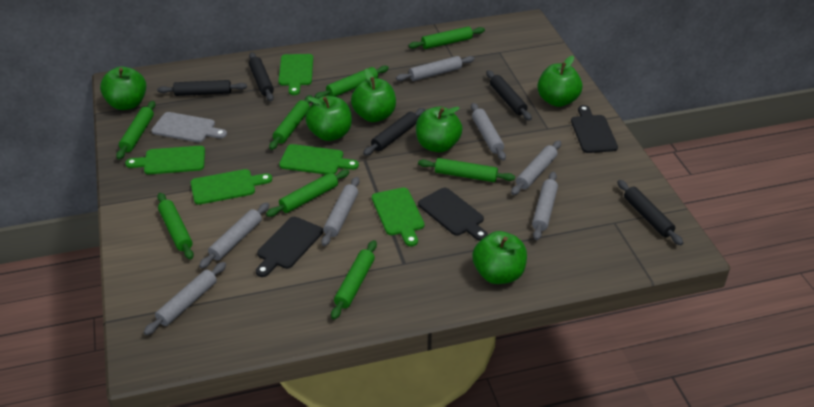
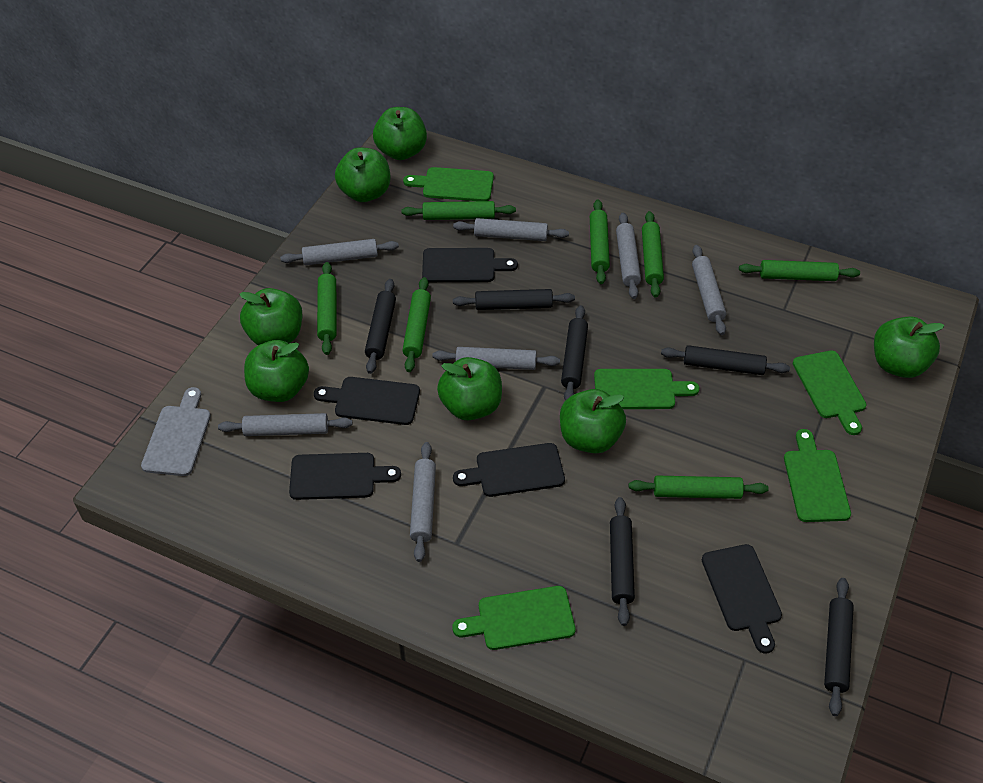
black cutting board: 3 -> 5
black rolling pin: 5 -> 6
green apple: 6 -> 7
green rolling pin: 8 -> 7

